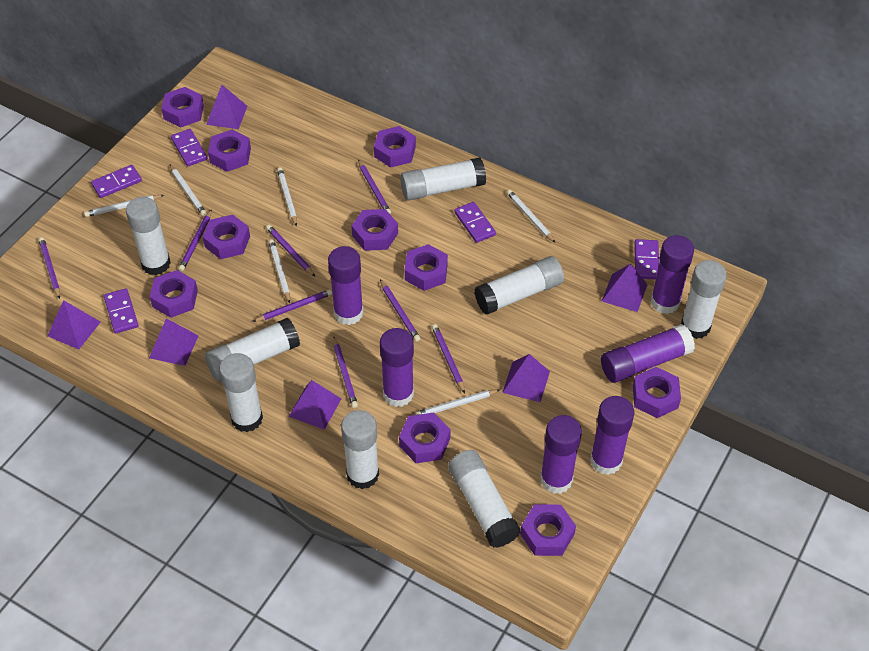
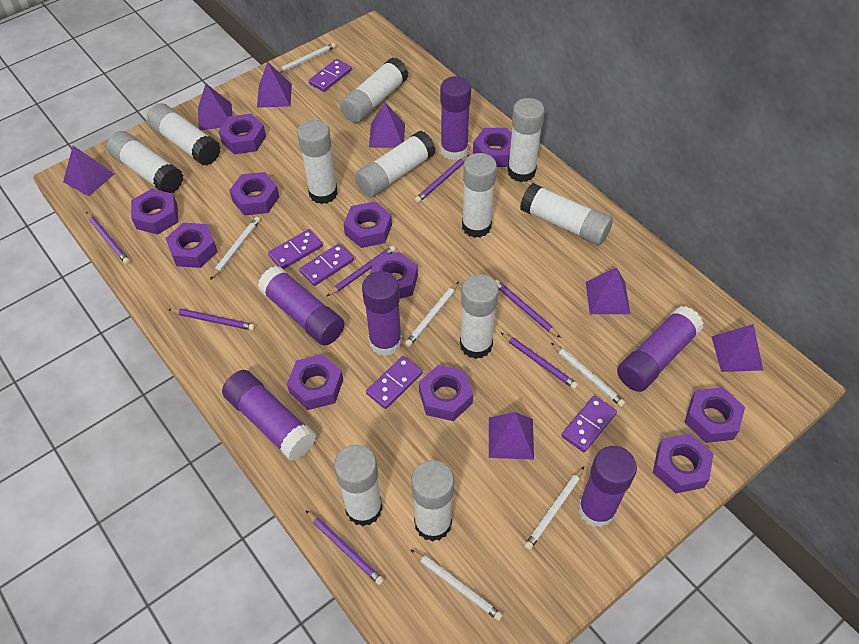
purple nut: 10 -> 11
purple pencil: 8 -> 7
purple pyramid: 6 -> 7
white glue stick: 8 -> 11

